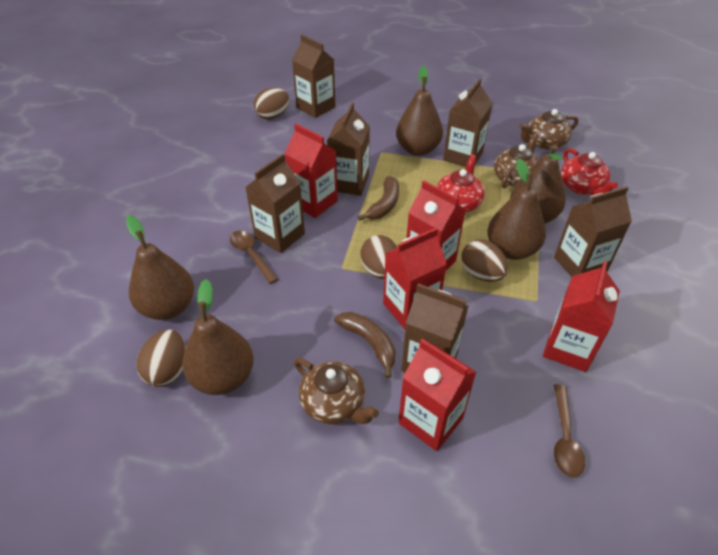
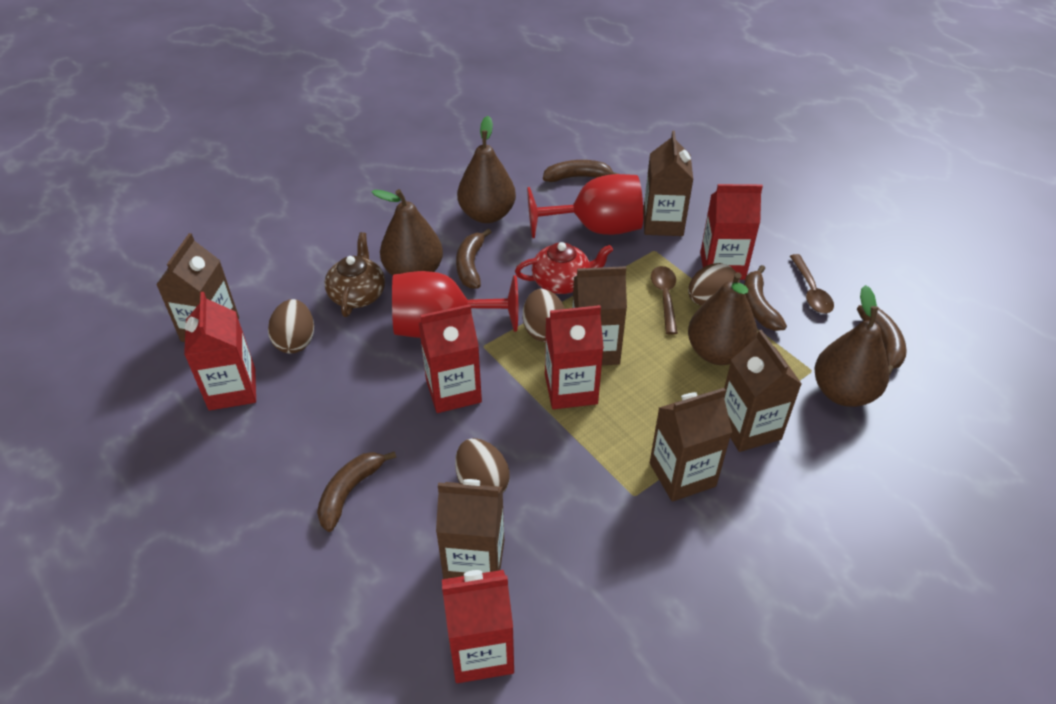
brown banana: 2 -> 5
brown pear: 5 -> 4
brown teapot: 3 -> 1
red goblet: 0 -> 2
red teapot: 2 -> 1

